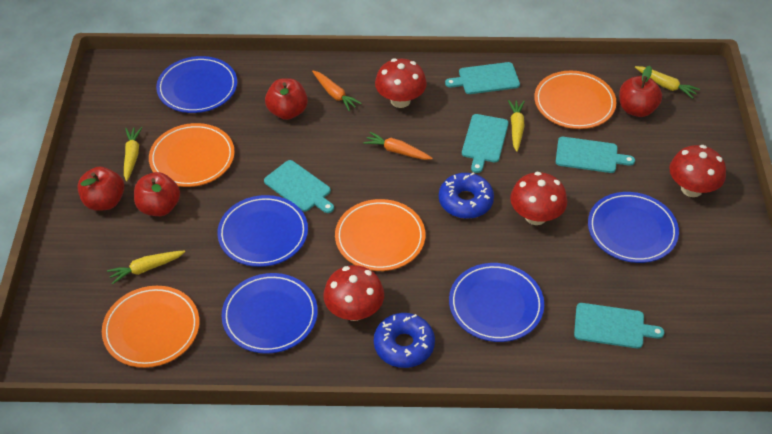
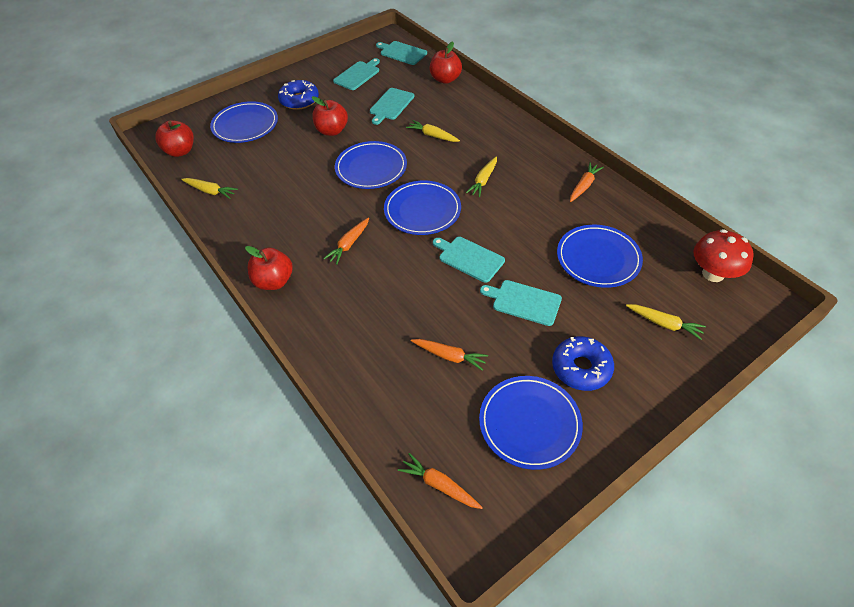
orange carrot: 2 -> 4
orange plate: 4 -> 0
red mushroom: 4 -> 1

